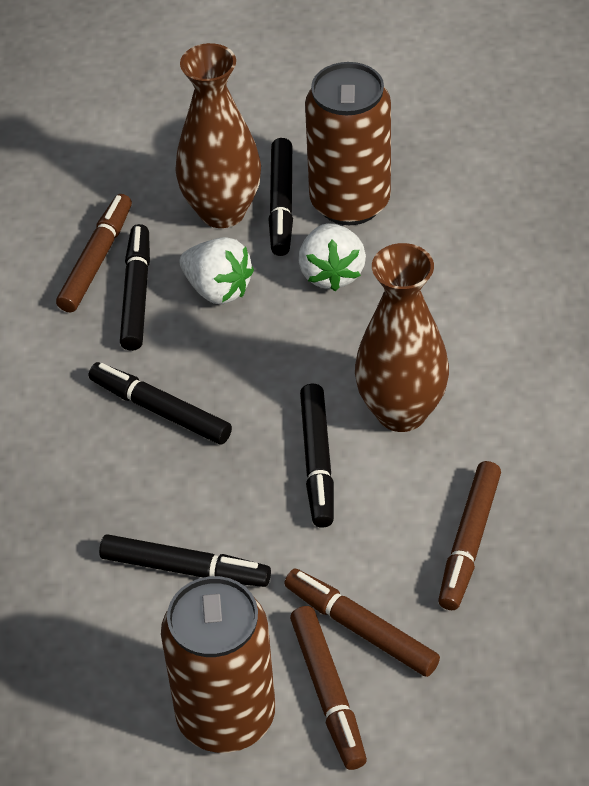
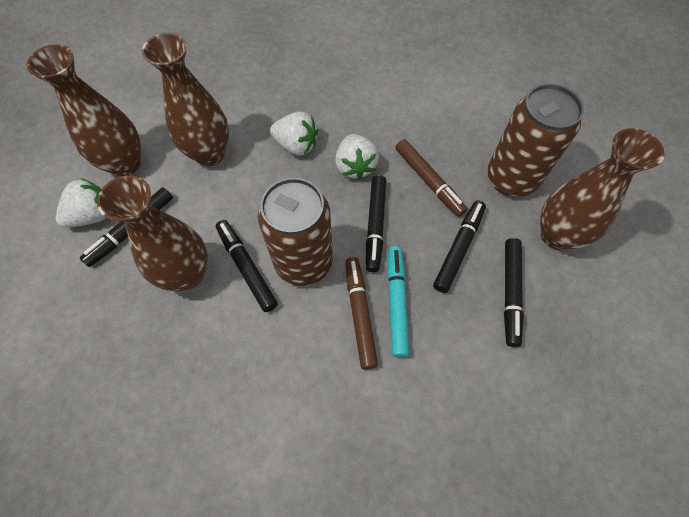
brown marker: 4 -> 2
brown vase: 2 -> 4
turquoise marker: 0 -> 1
white strawberry: 2 -> 3

